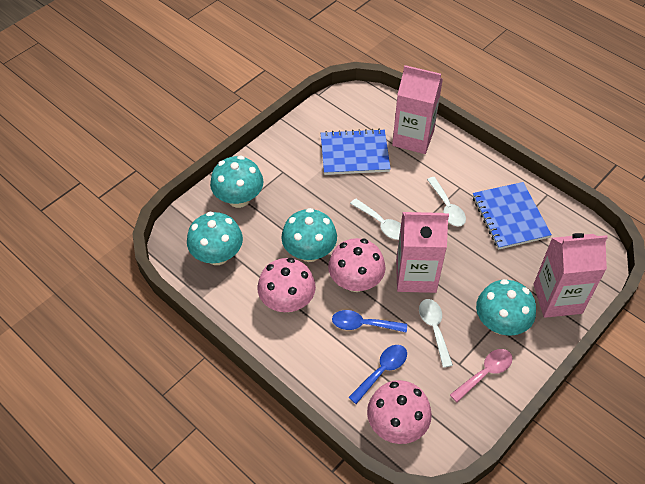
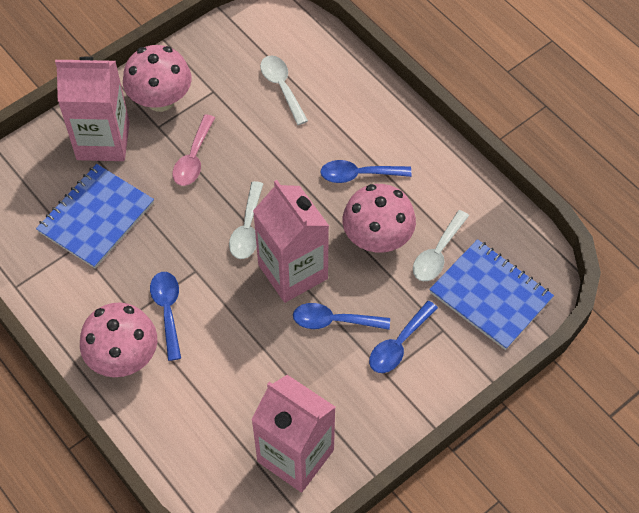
blue spoon: 2 -> 4
turquoise mushroom: 4 -> 0

